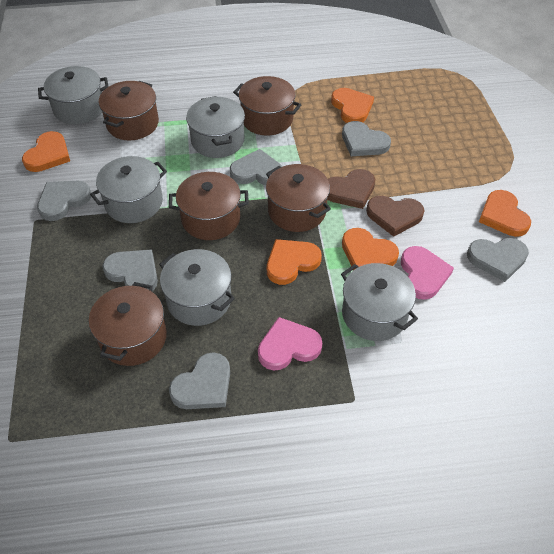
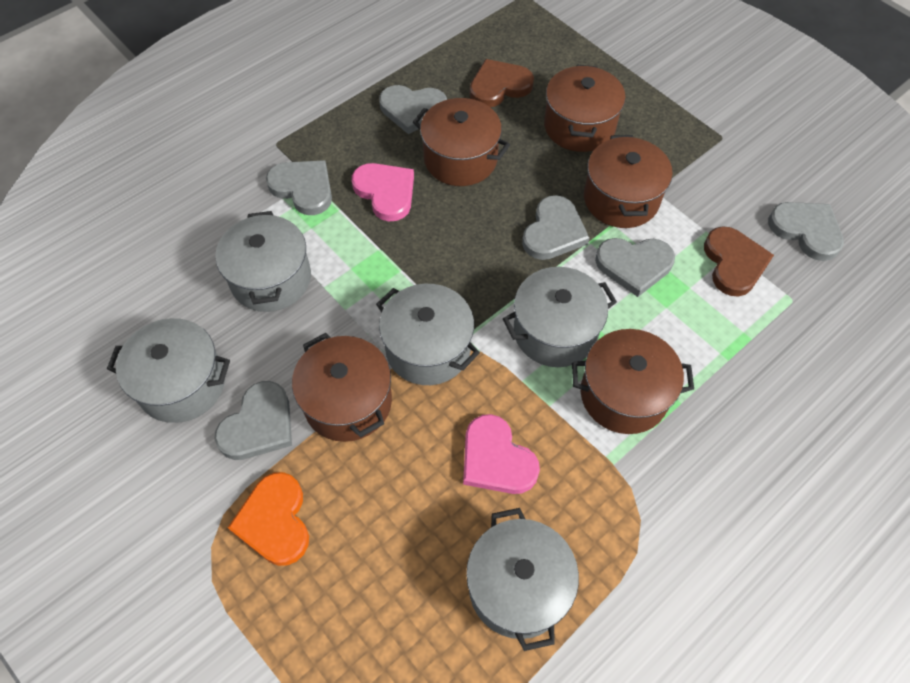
orange heart: 5 -> 1

